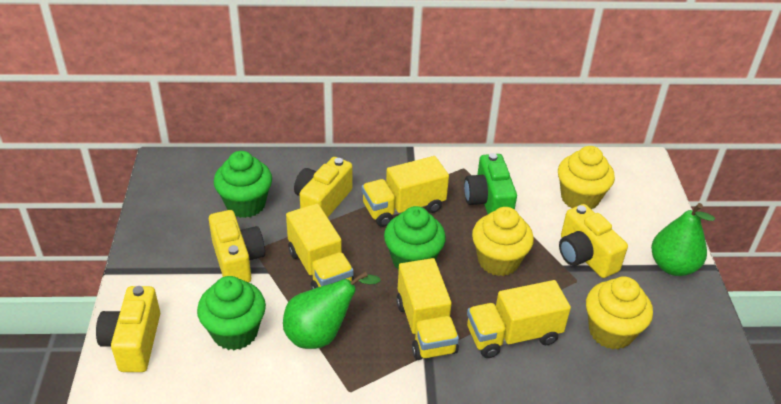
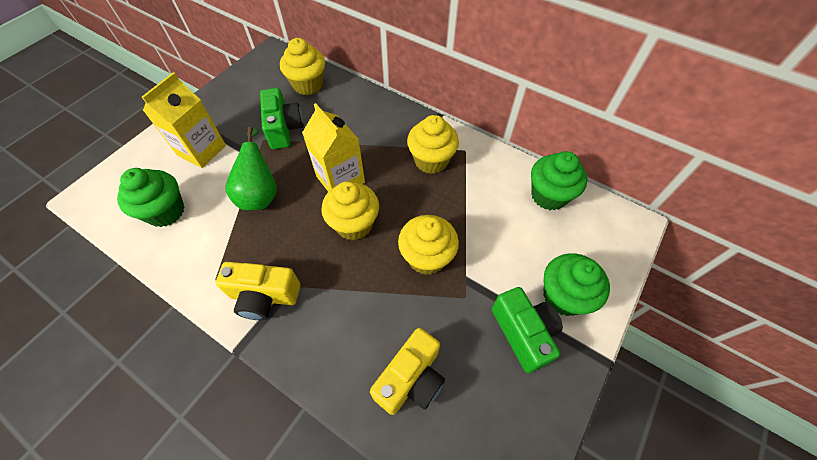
green camera: 1 -> 2
green pear: 2 -> 1
yellow camera: 4 -> 2
yellow carton: 0 -> 2
yellow cupcake: 3 -> 4
yellow truck: 4 -> 0

